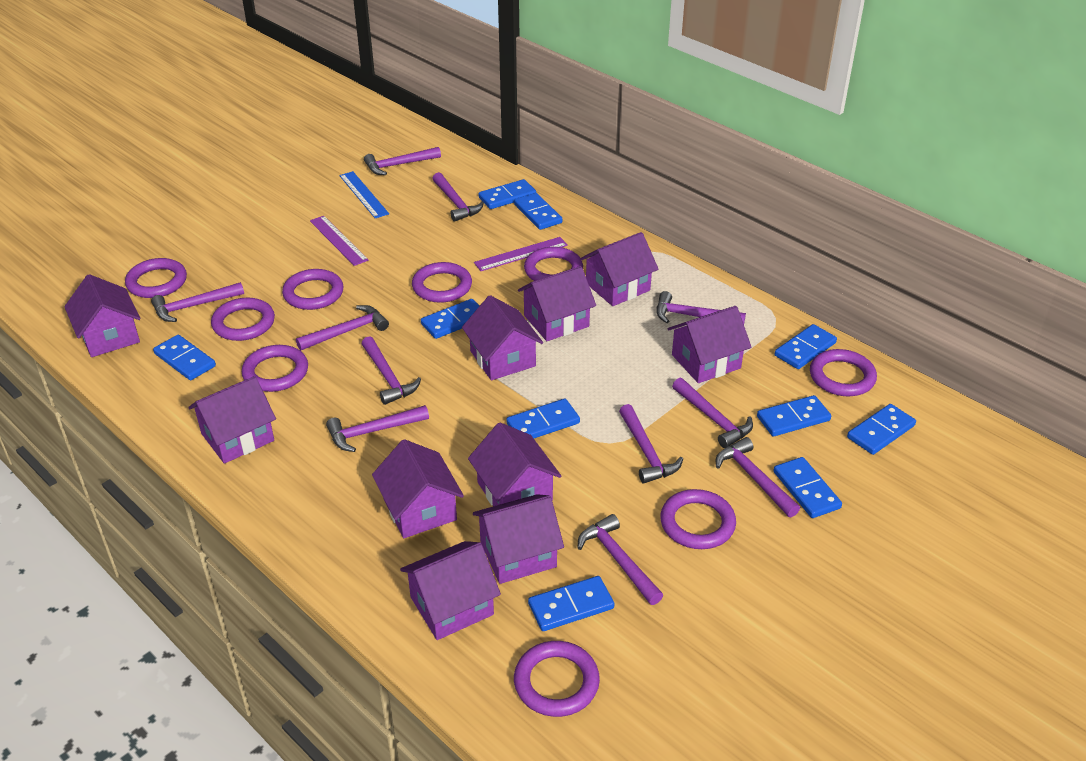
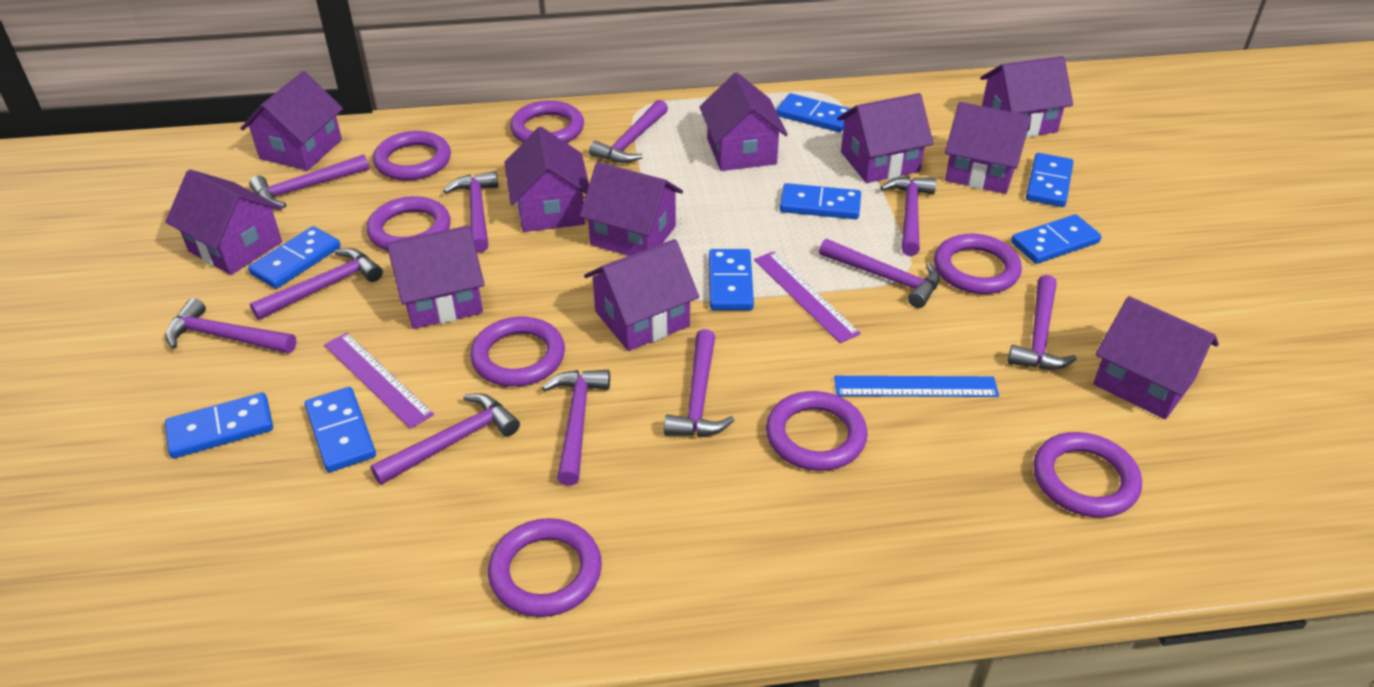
blue domino: 10 -> 8
purple house: 10 -> 11
purple ring: 9 -> 8

